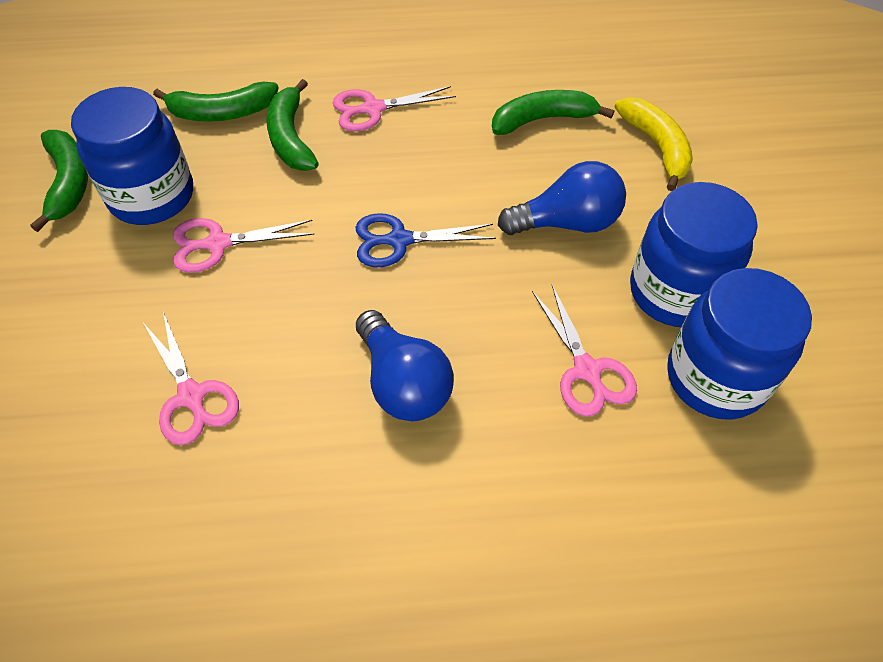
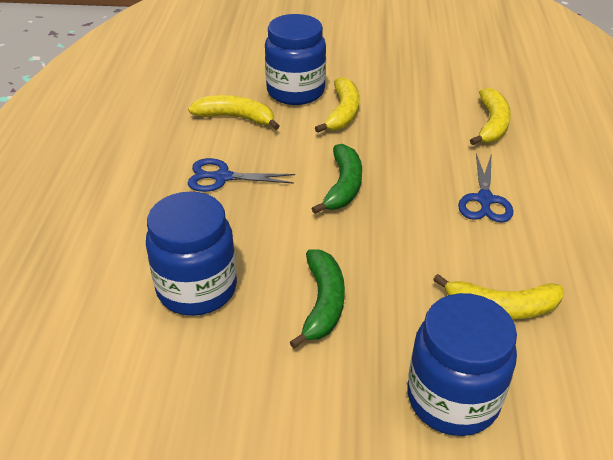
blue light bulb: 2 -> 0
blue scissors: 1 -> 2
green banana: 4 -> 2
pink scissors: 4 -> 0
yellow banana: 1 -> 4

